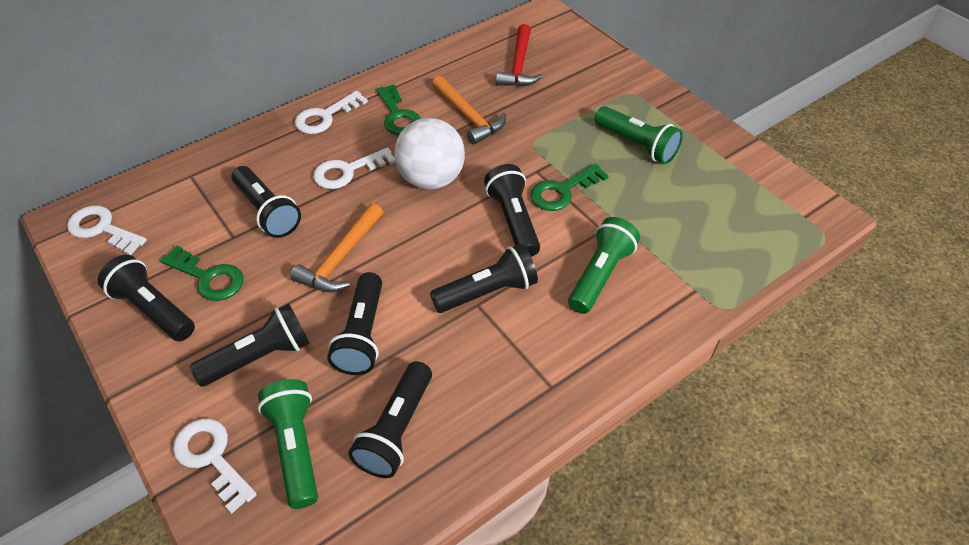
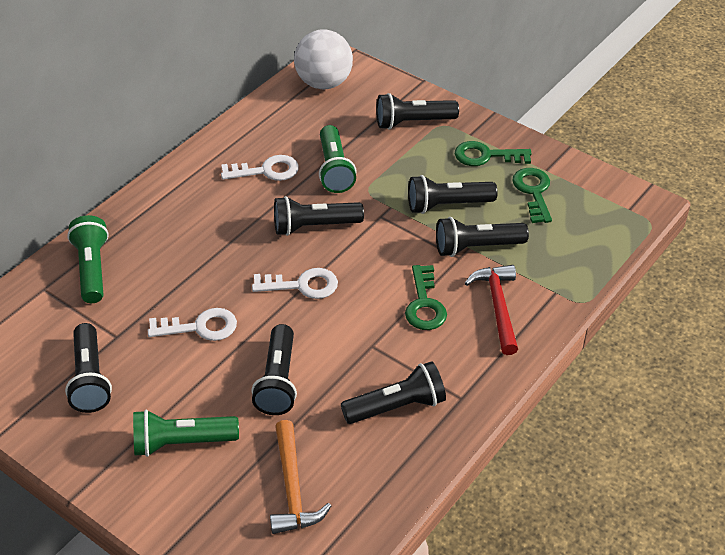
orange hammer: 2 -> 1
white key: 4 -> 3

